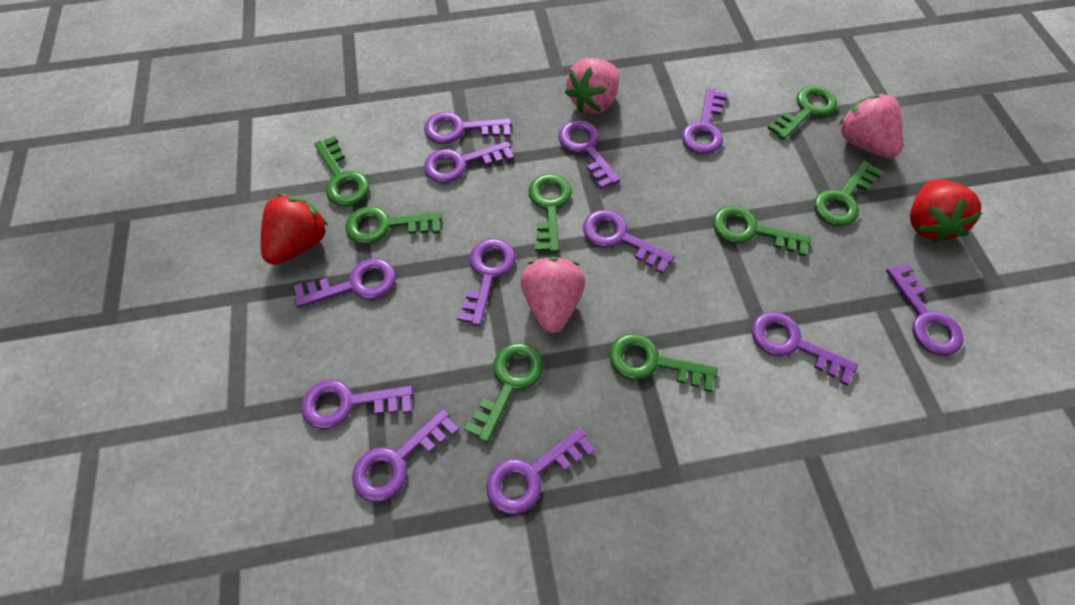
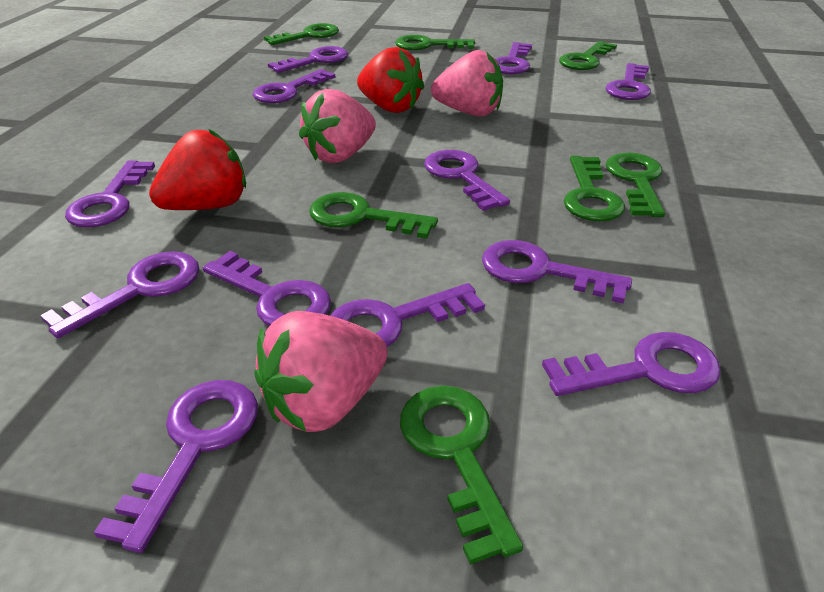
green key: 8 -> 7

